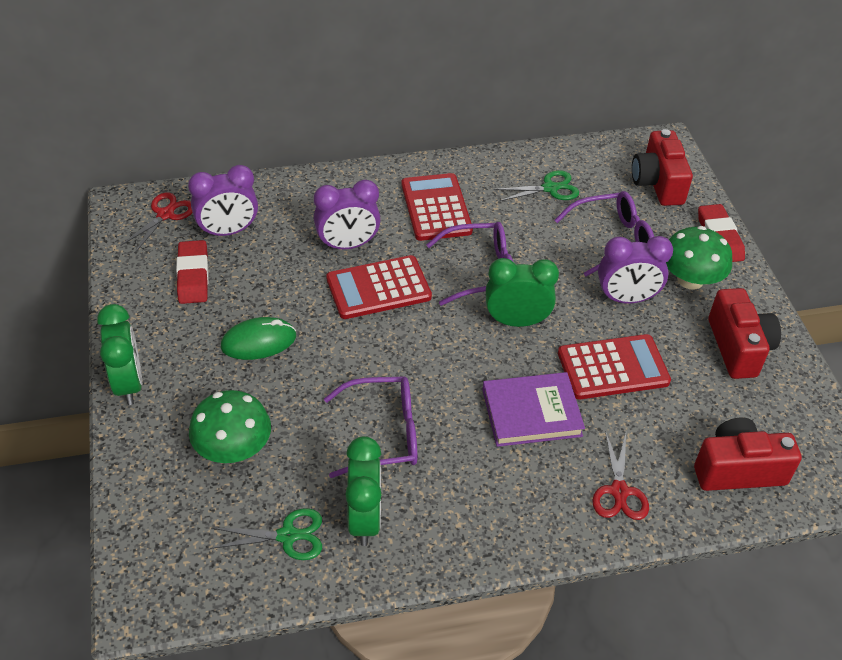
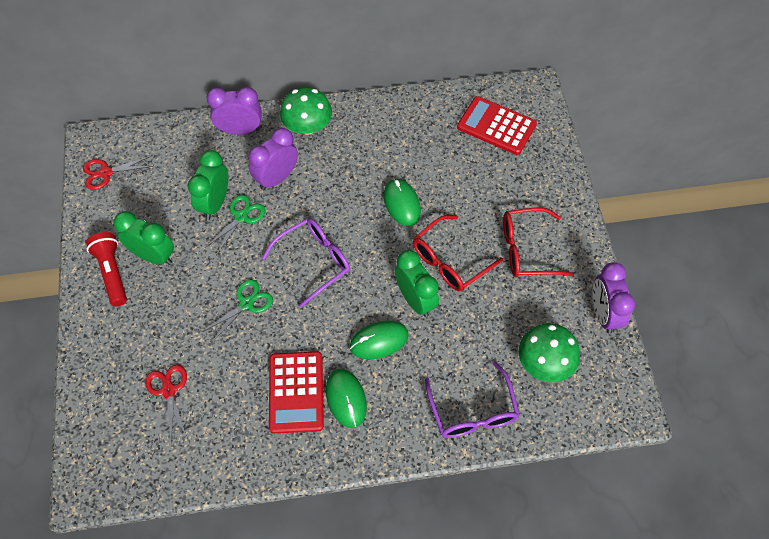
green mouse: 1 -> 3
purple book: 1 -> 0
purple glasses: 3 -> 2
red calculator: 3 -> 2
red camera: 3 -> 0
red eraser: 2 -> 0
red flashlight: 0 -> 1
red glasses: 0 -> 2

